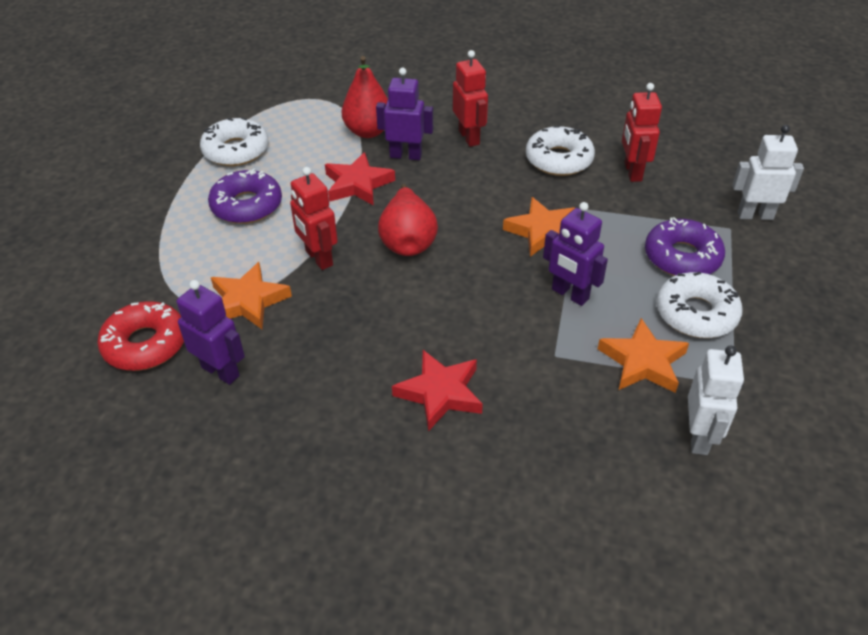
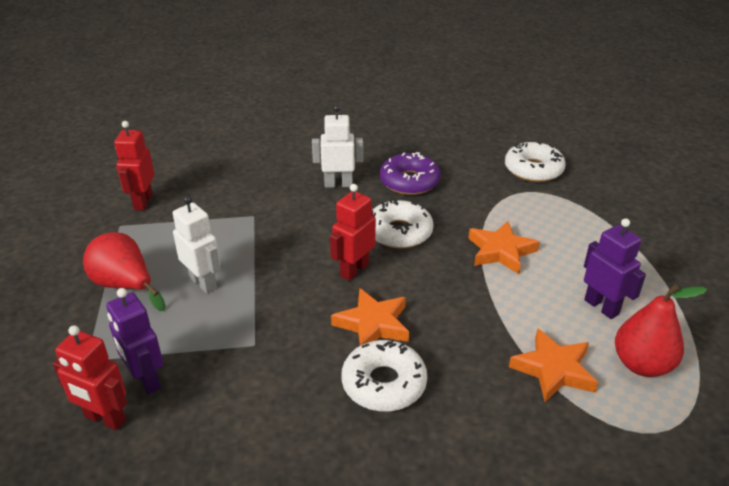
purple donut: 2 -> 1
purple robot: 3 -> 2
red donut: 1 -> 0
red star: 2 -> 0

